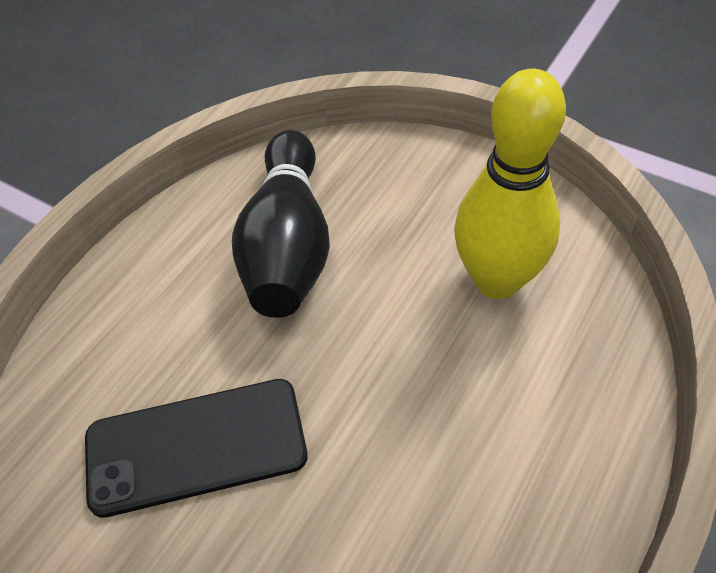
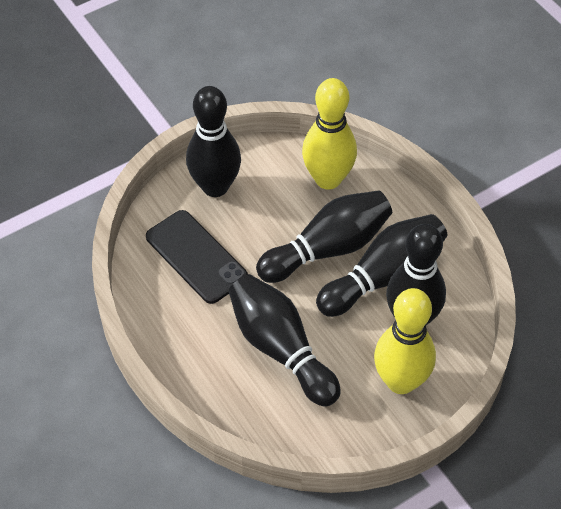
black bowling pin: 1 -> 5
yellow bowling pin: 1 -> 2

